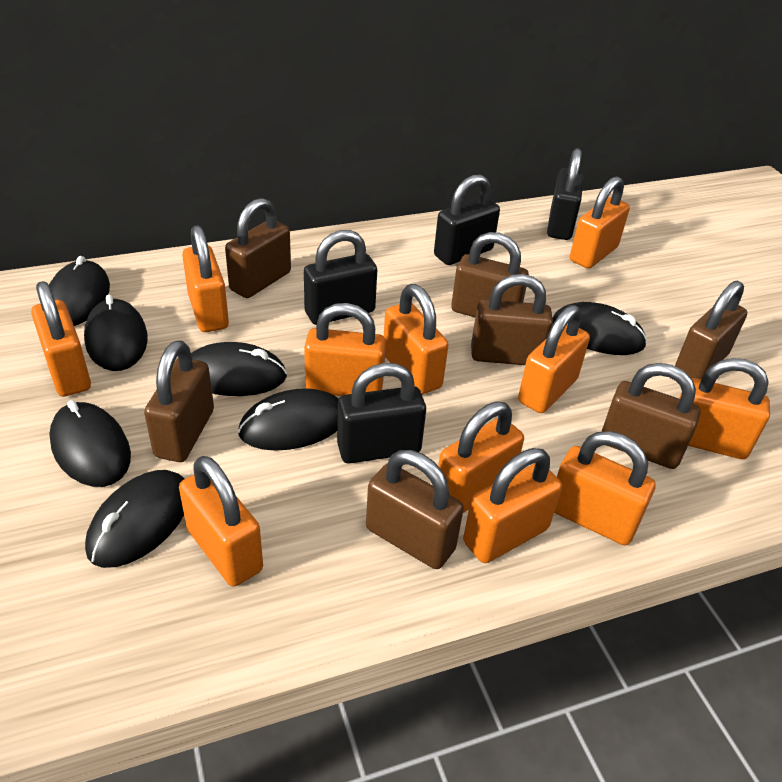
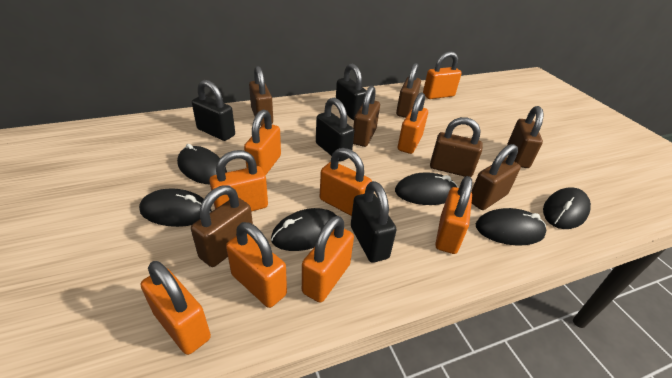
black mouse: 7 -> 6
orange padlock: 11 -> 9

